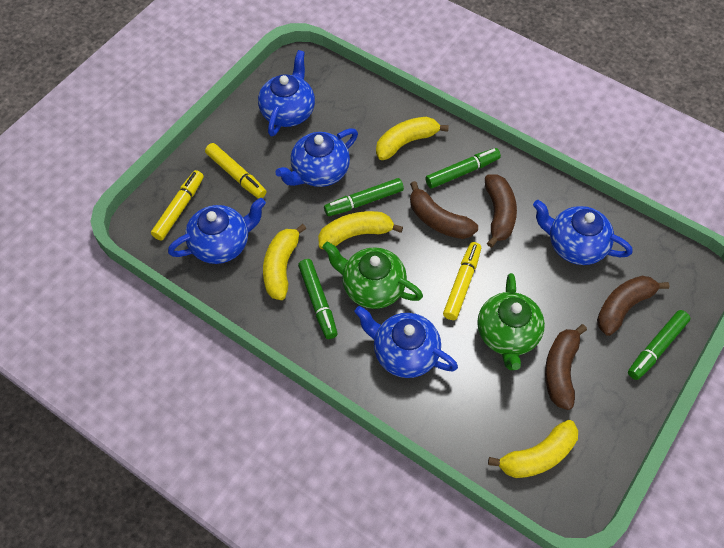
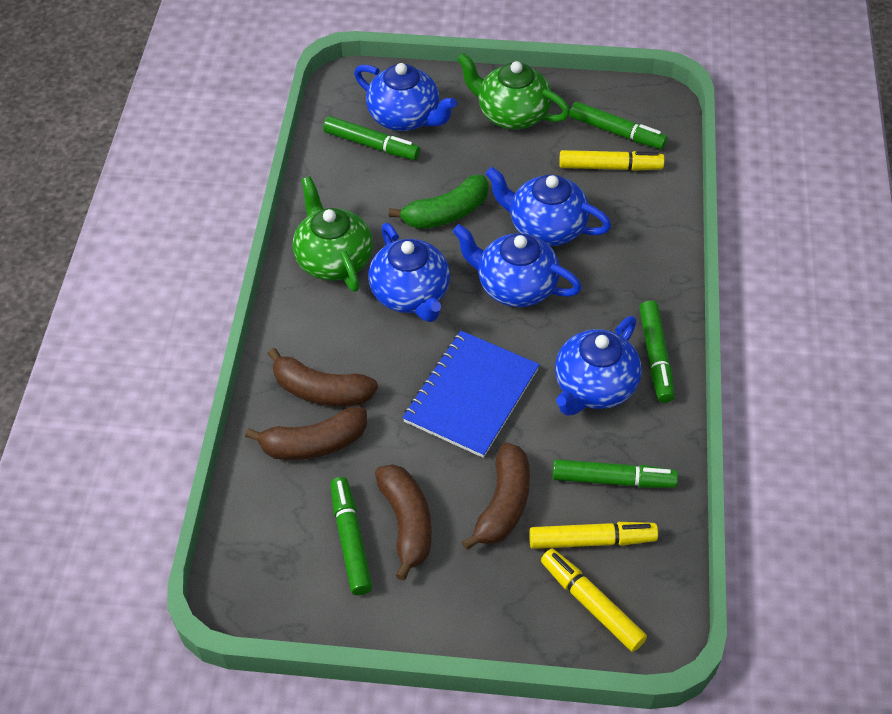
blue notebook: 0 -> 1
green banana: 0 -> 1
green marker: 4 -> 5
yellow banana: 4 -> 0

